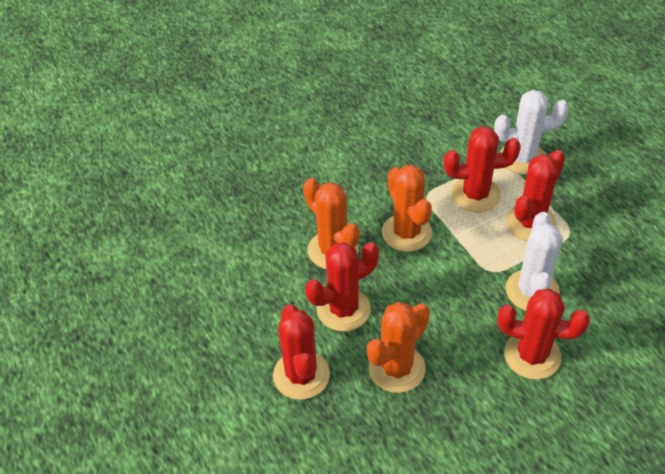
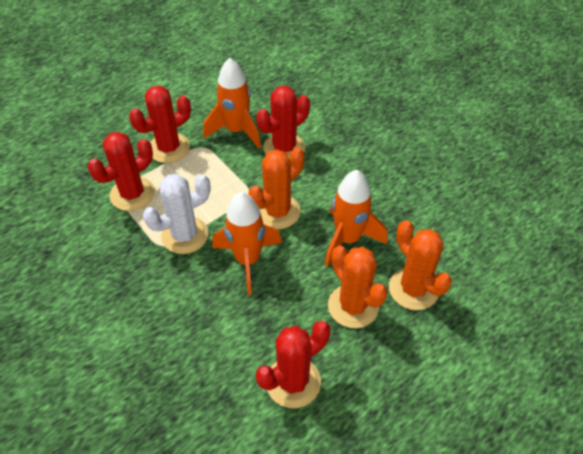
orange rocket: 0 -> 3
red cactus: 5 -> 4
white cactus: 2 -> 1

